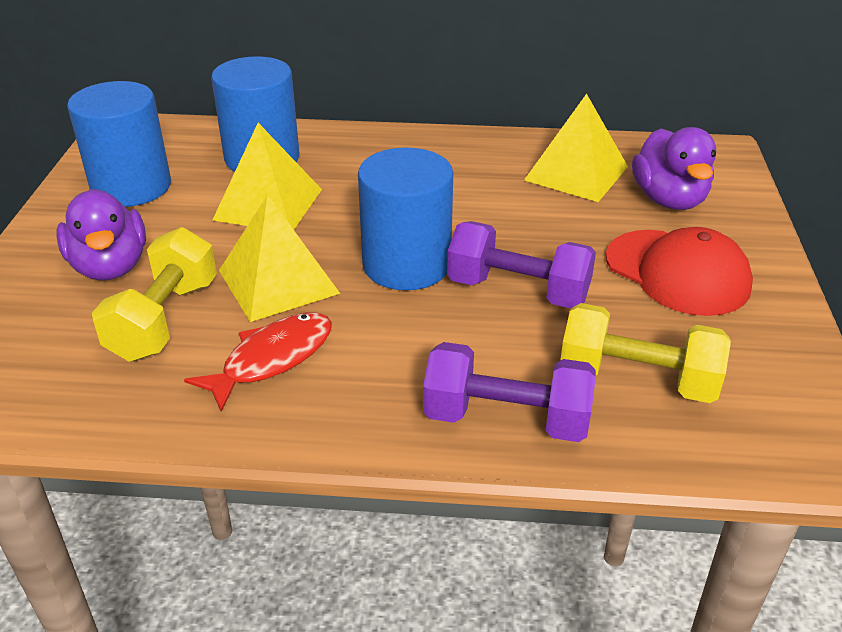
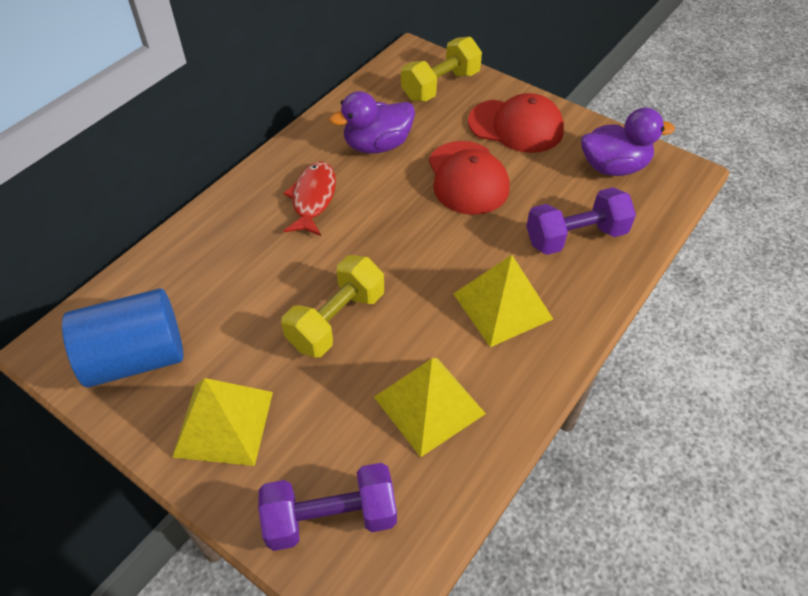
blue cylinder: 3 -> 1
red cap: 1 -> 2

